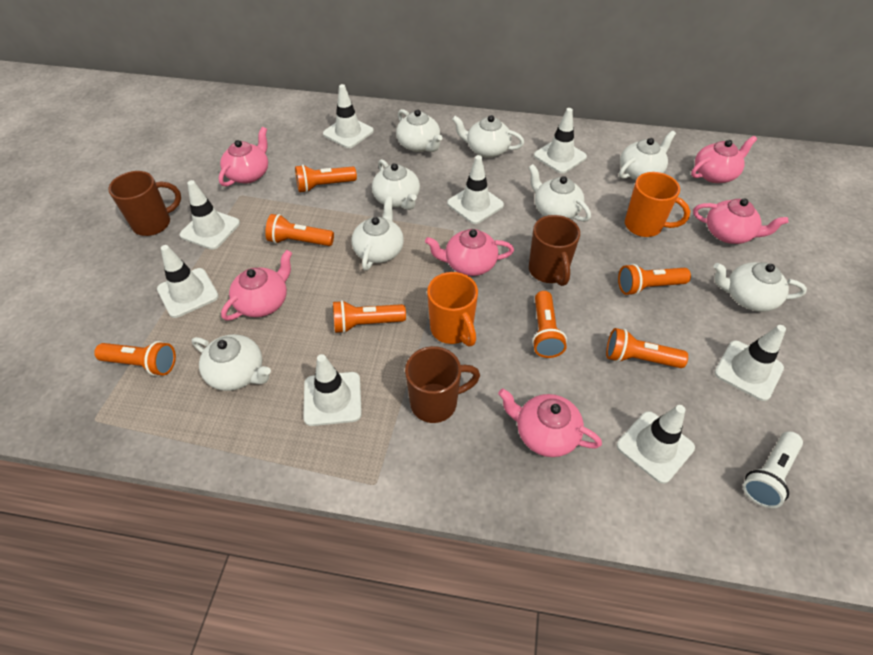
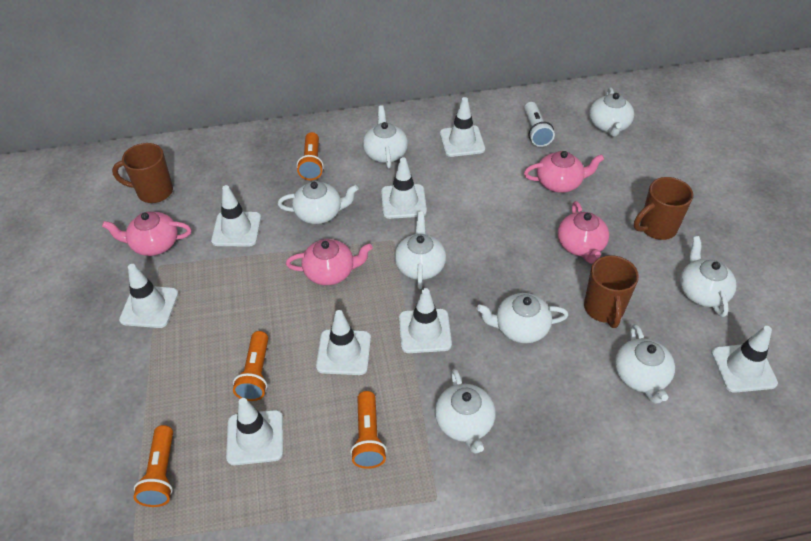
orange flashlight: 7 -> 4
orange mug: 2 -> 0
pink teapot: 6 -> 4

